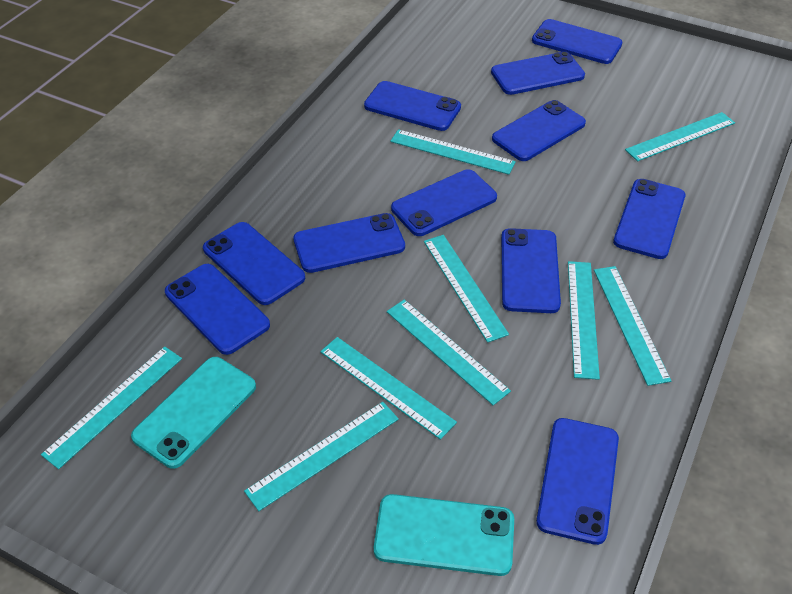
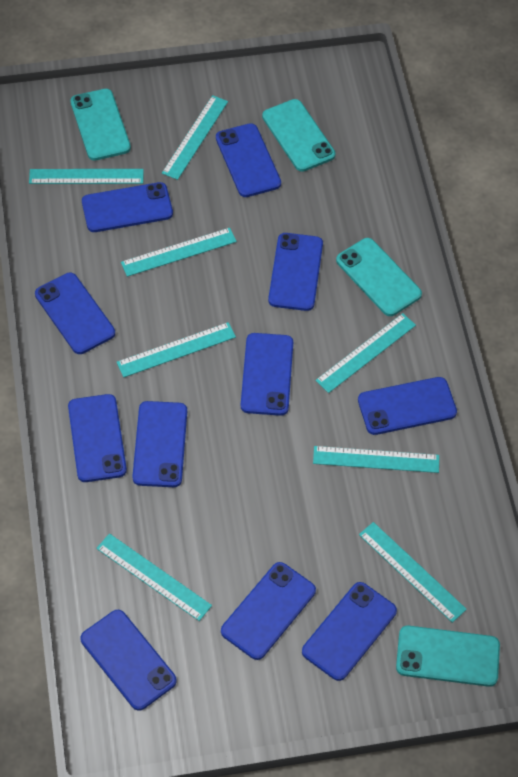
turquoise phone: 2 -> 4
turquoise ruler: 9 -> 8

